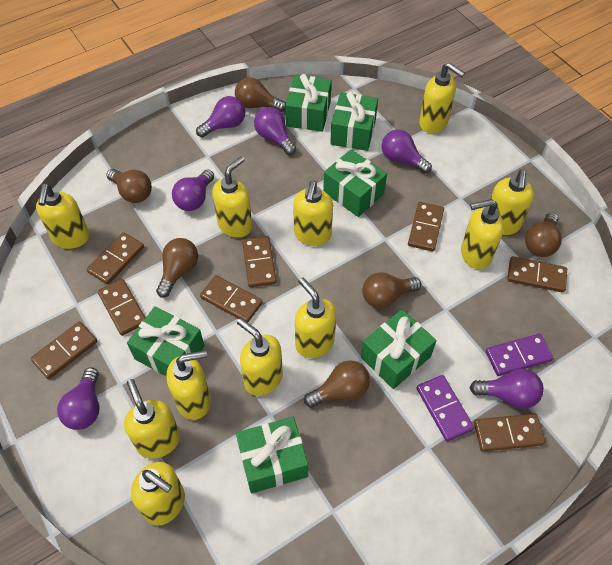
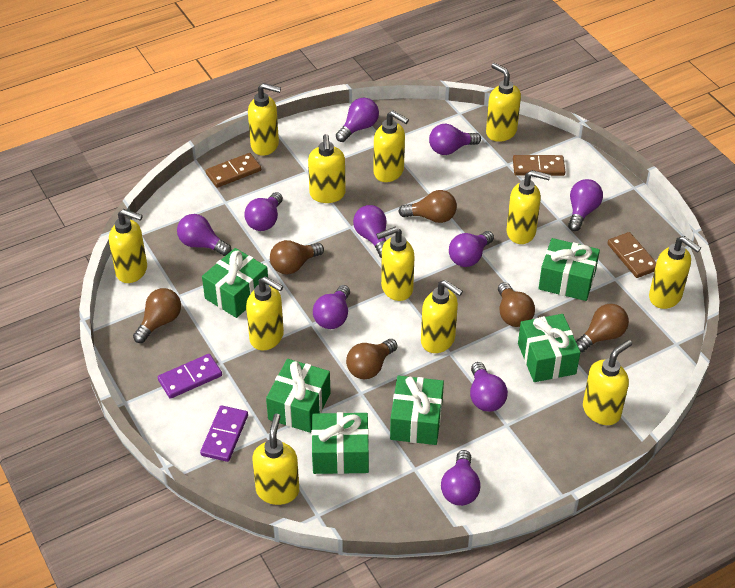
brown domino: 8 -> 3
purple light bulb: 6 -> 10
yellow soap dispenser: 11 -> 12

